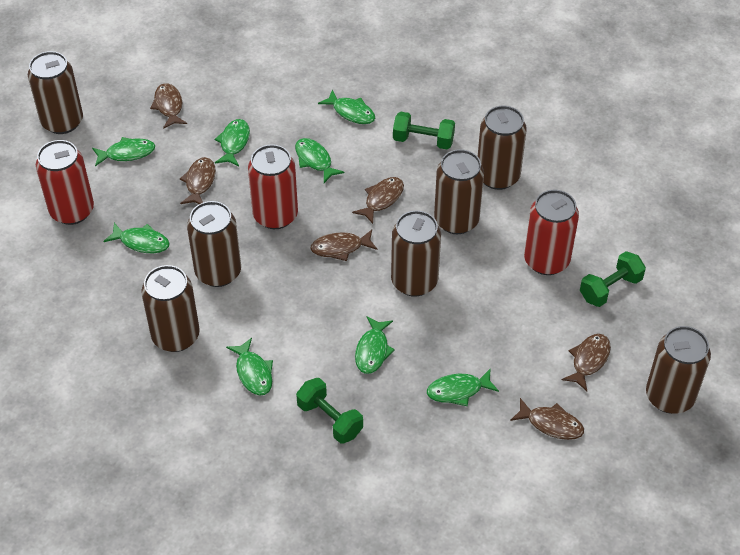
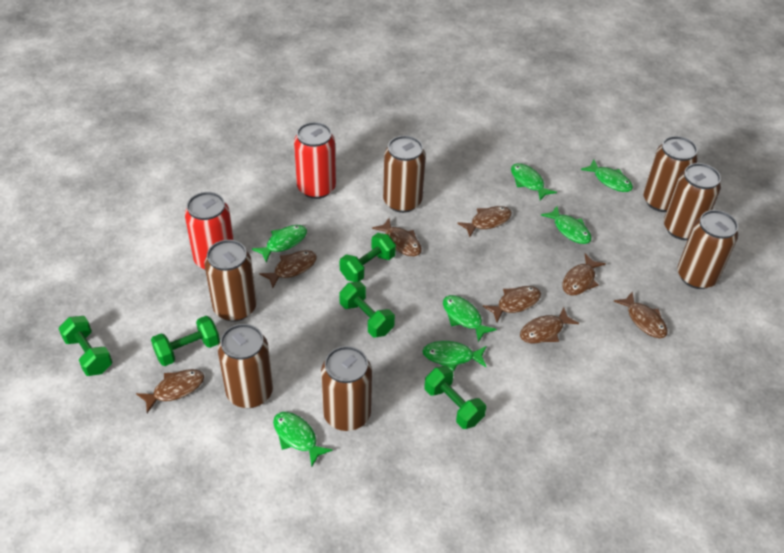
brown fish: 6 -> 8
green dumbbell: 3 -> 5
green fish: 8 -> 7
red can: 3 -> 2

